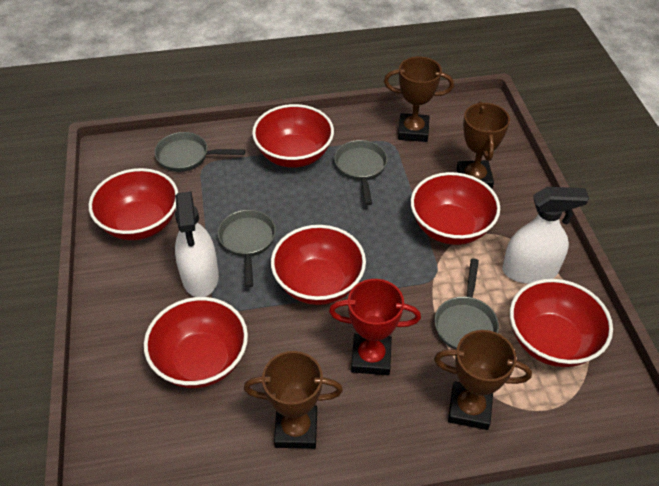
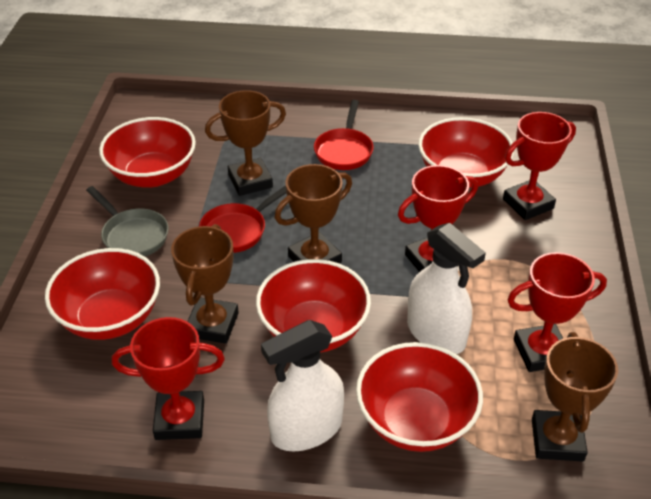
grey pan: 4 -> 1
red bowl: 6 -> 5
red pan: 0 -> 2
red trophy: 1 -> 4

